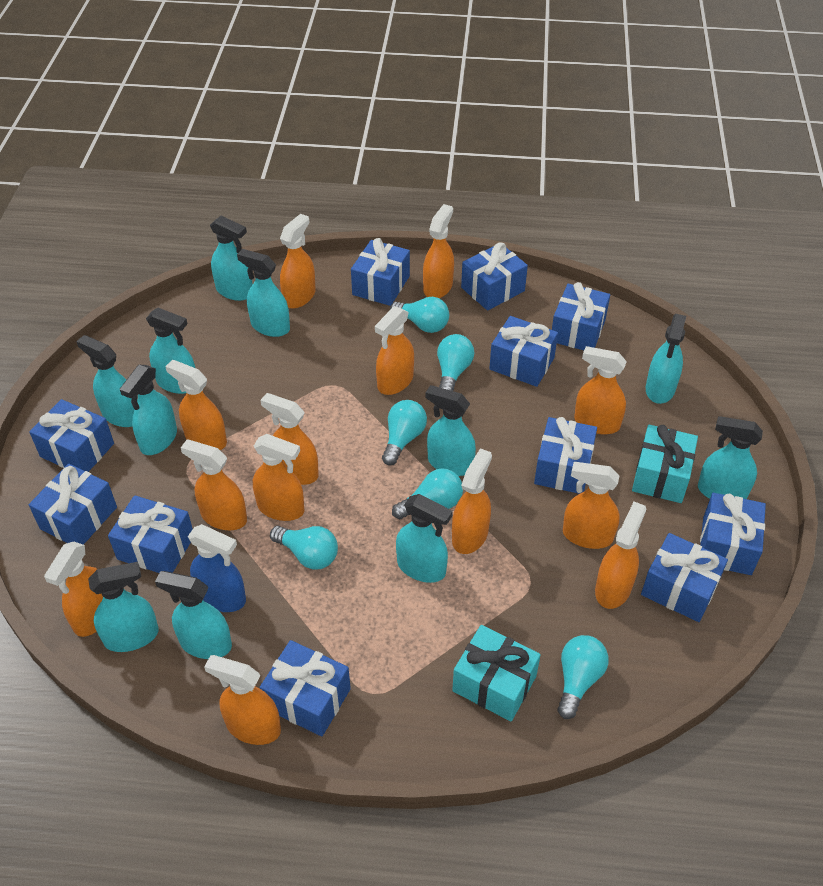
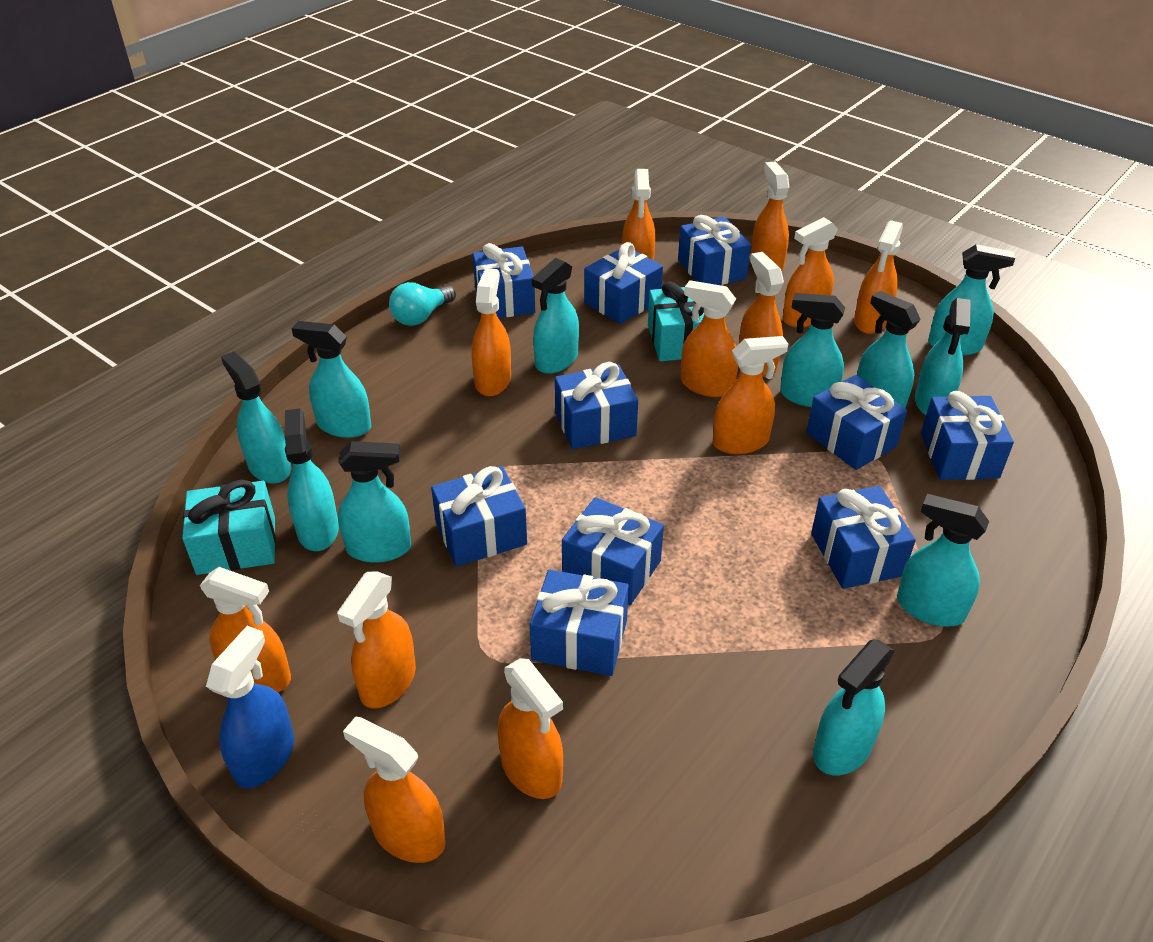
blue gift: 11 -> 10
orange spray bottle: 13 -> 12
turquoise light bulb: 6 -> 1

